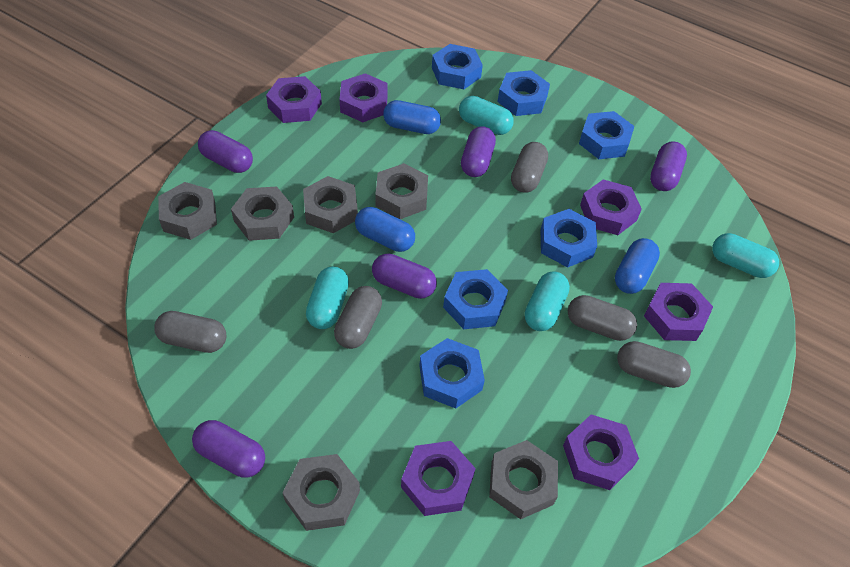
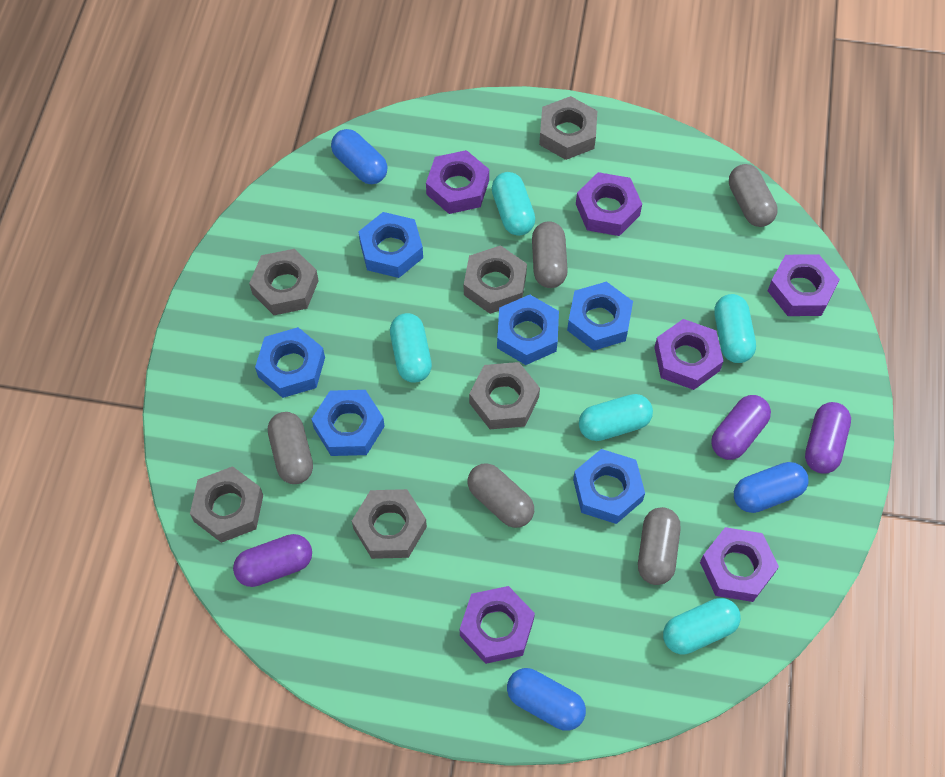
purple capsule: 5 -> 3
turquoise capsule: 4 -> 5

